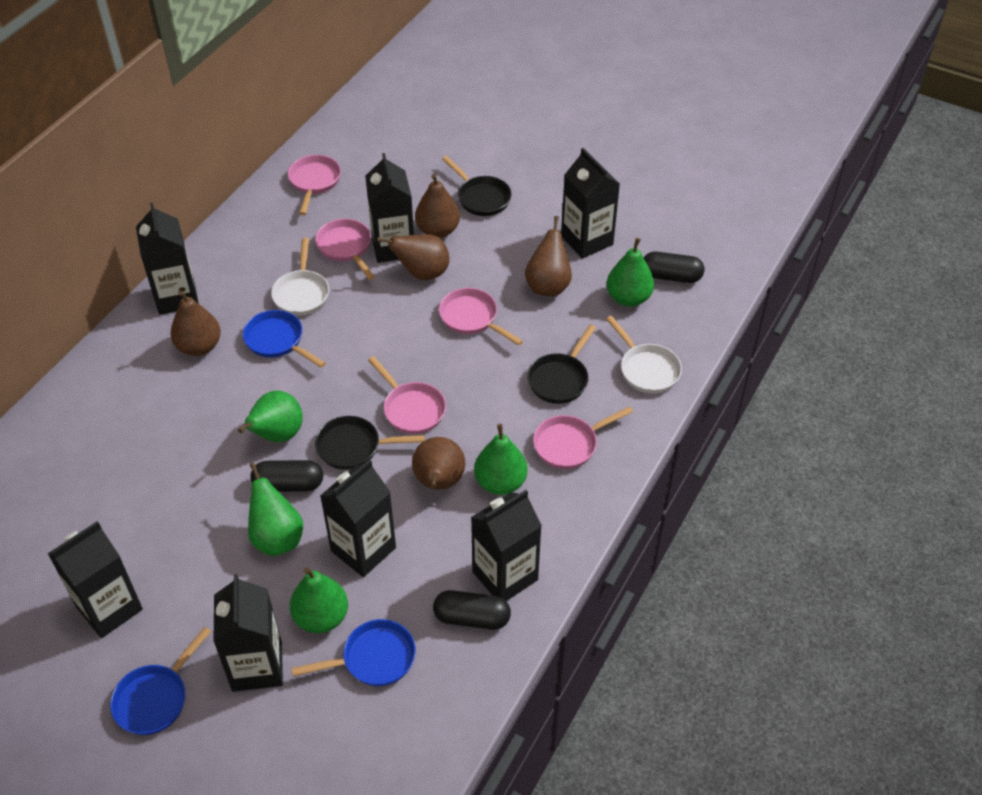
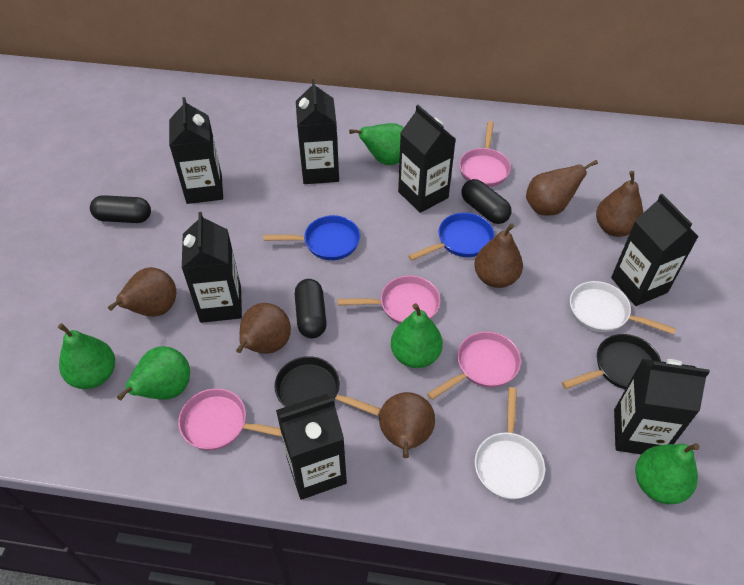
black pan: 3 -> 2
blue pan: 3 -> 2
brown pear: 5 -> 6
pink pan: 5 -> 4

